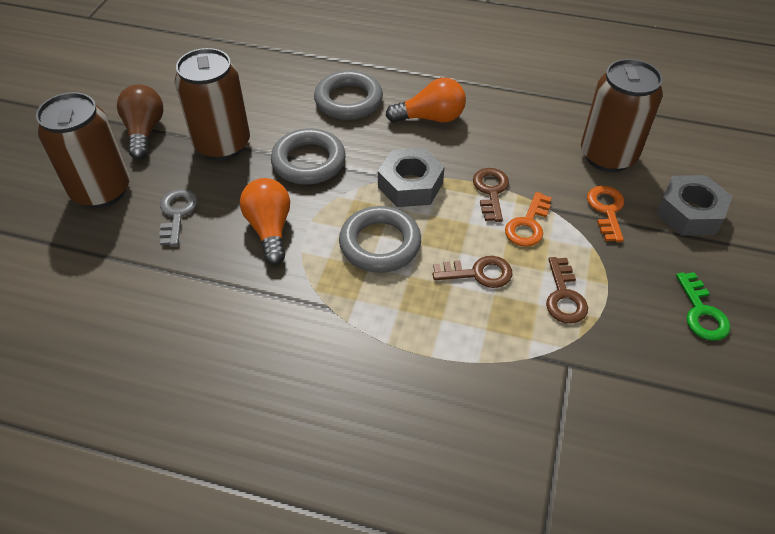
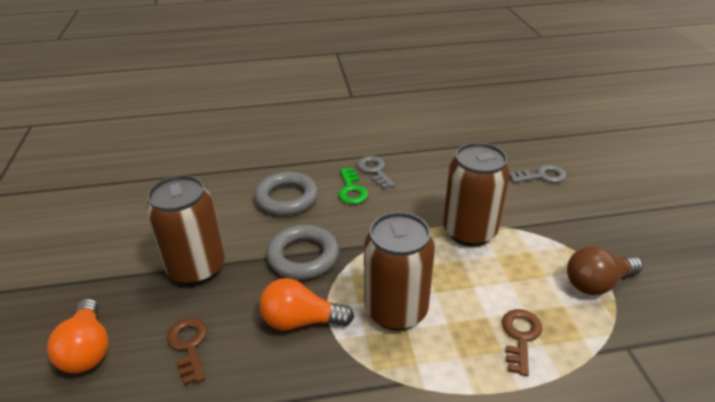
brown key: 3 -> 2
grey key: 1 -> 2
grey nut: 2 -> 0
grey ring: 3 -> 2
orange key: 2 -> 0

